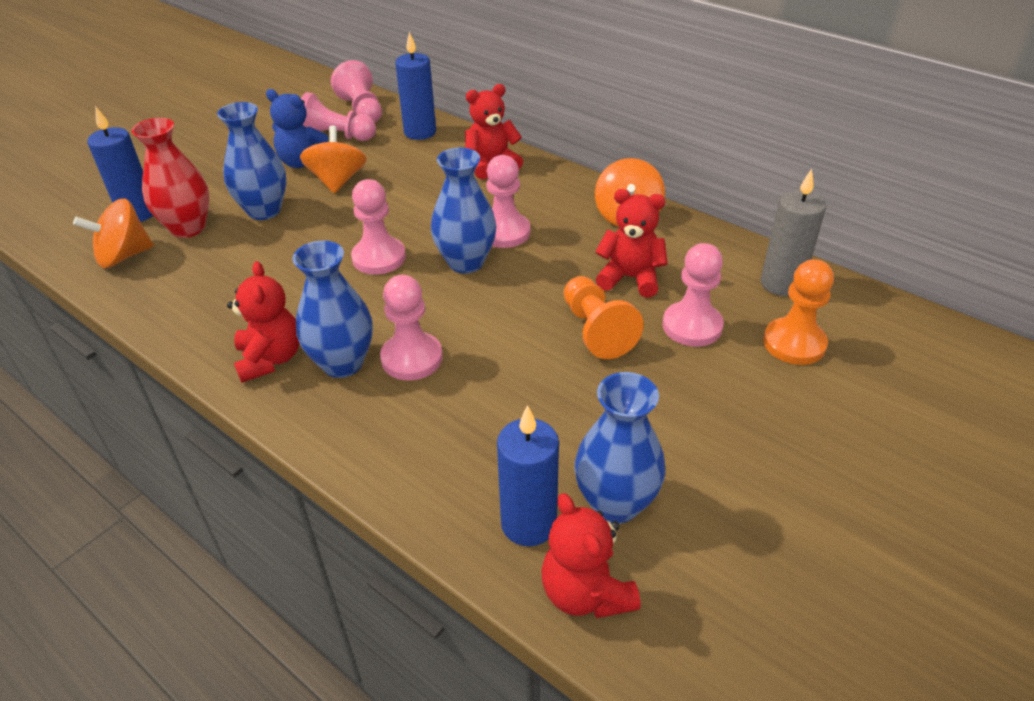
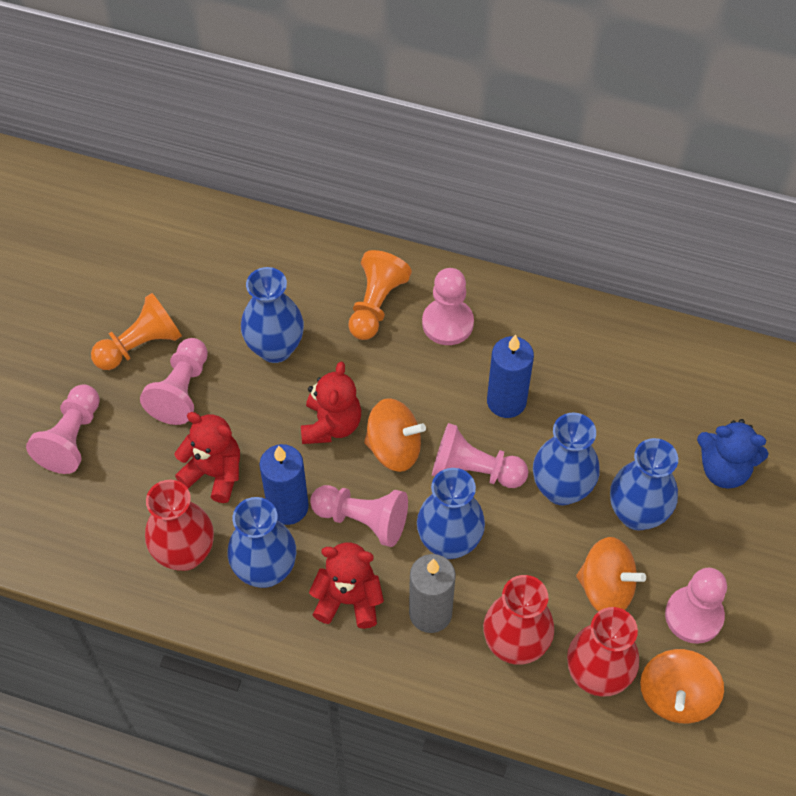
blue candle: 3 -> 2
blue vase: 4 -> 5
red teddy bear: 4 -> 3
red vase: 1 -> 3

